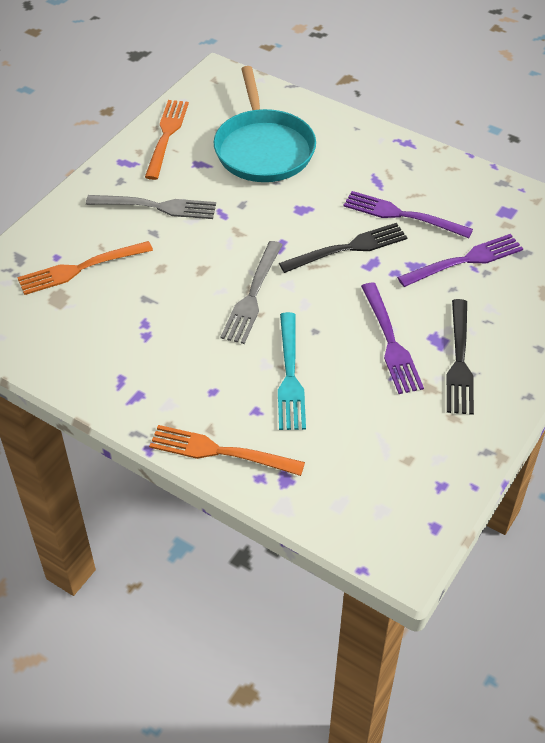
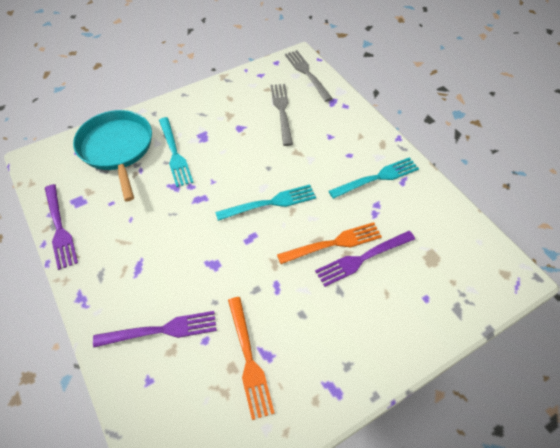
black fork: 2 -> 0
orange fork: 3 -> 2
turquoise fork: 1 -> 3

